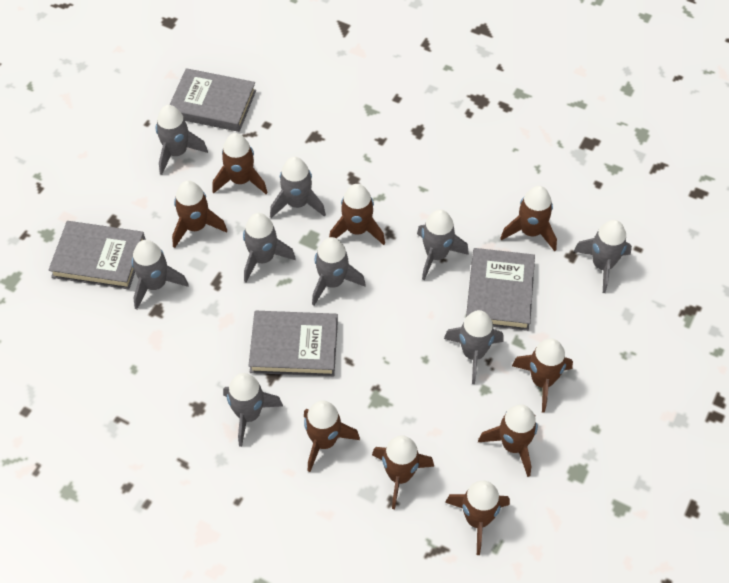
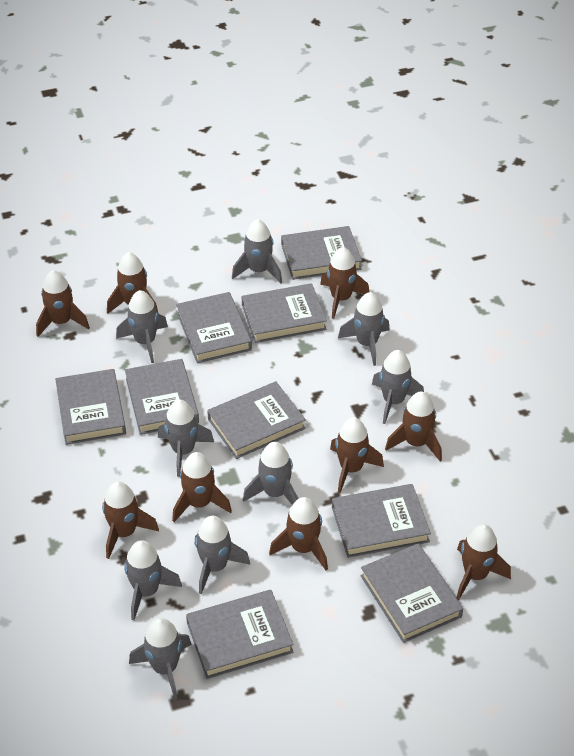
grey book: 4 -> 9

